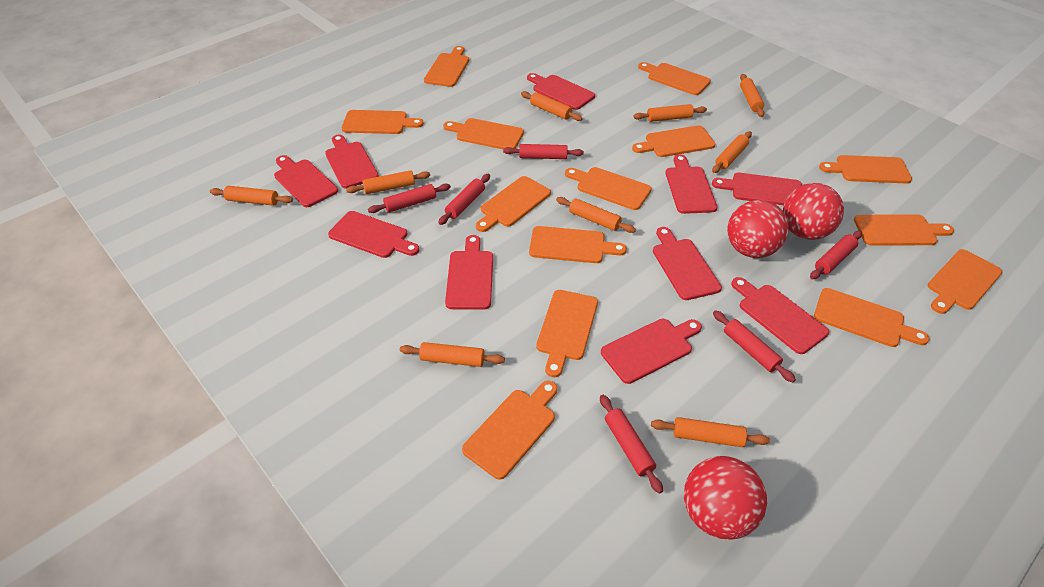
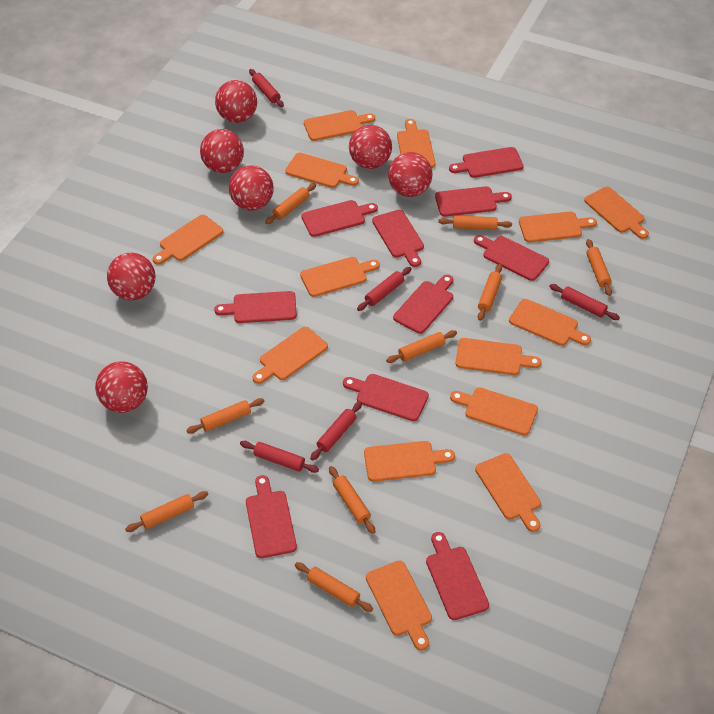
red ball: 3 -> 7
red rolling pin: 6 -> 5

